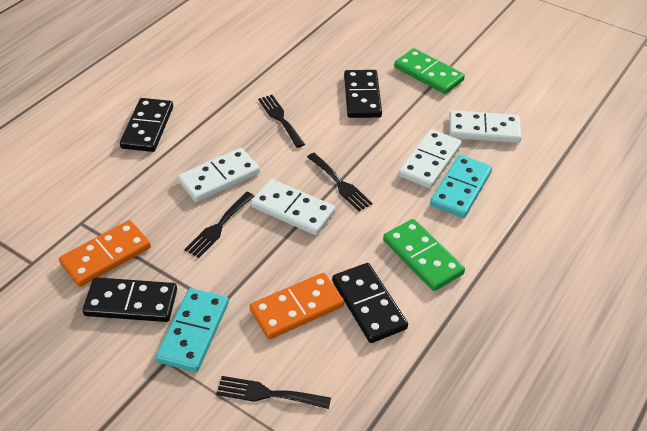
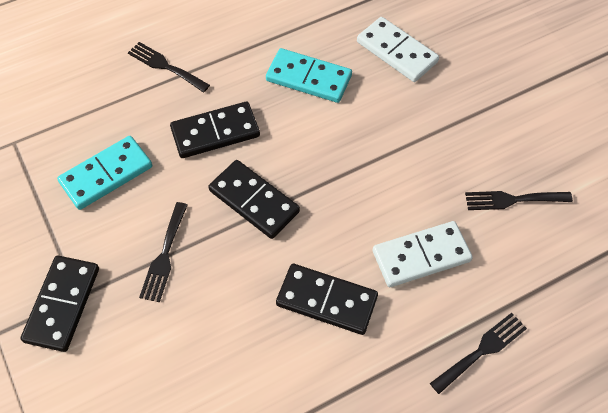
green domino: 2 -> 0
orange domino: 2 -> 0
white domino: 4 -> 2

